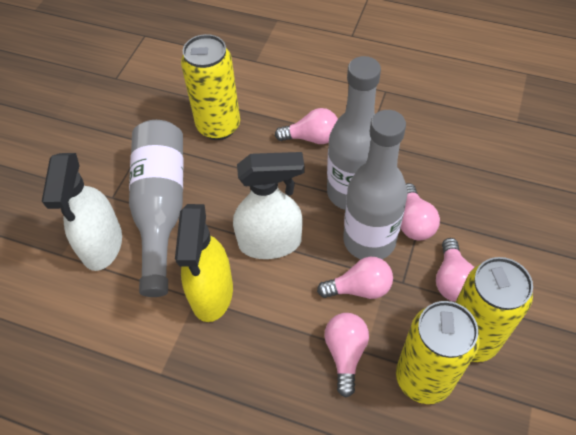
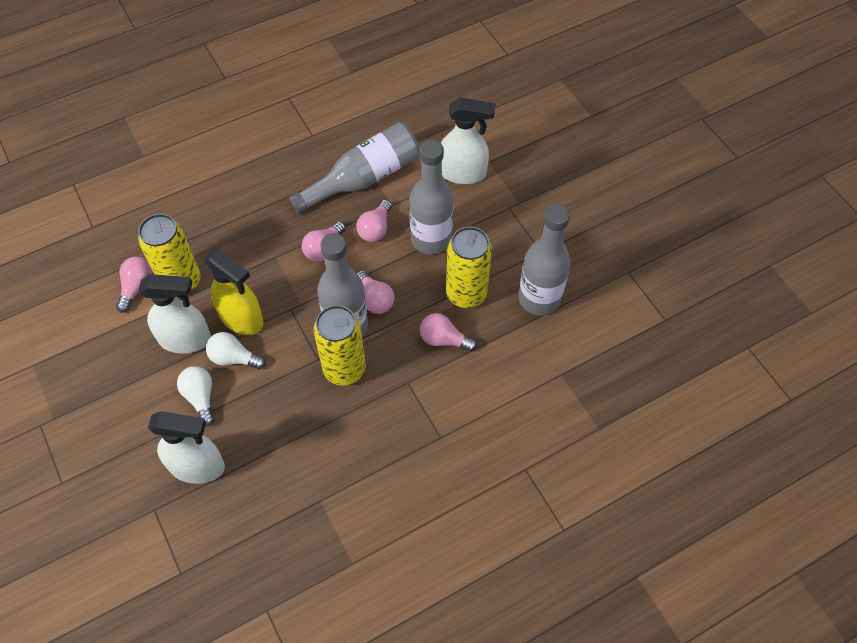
grey bottle: 3 -> 4
white light bulb: 0 -> 2
white spray bottle: 2 -> 3

